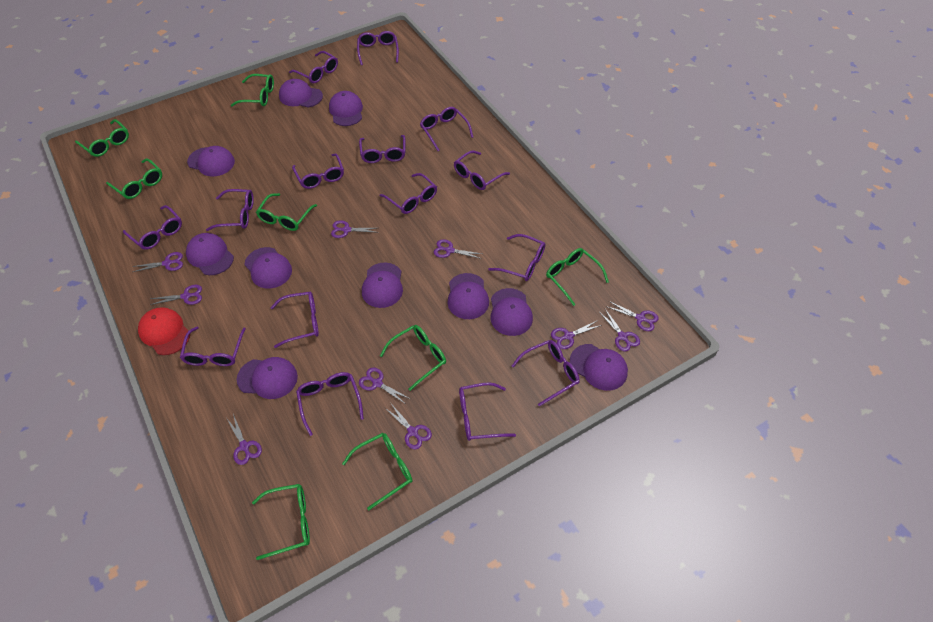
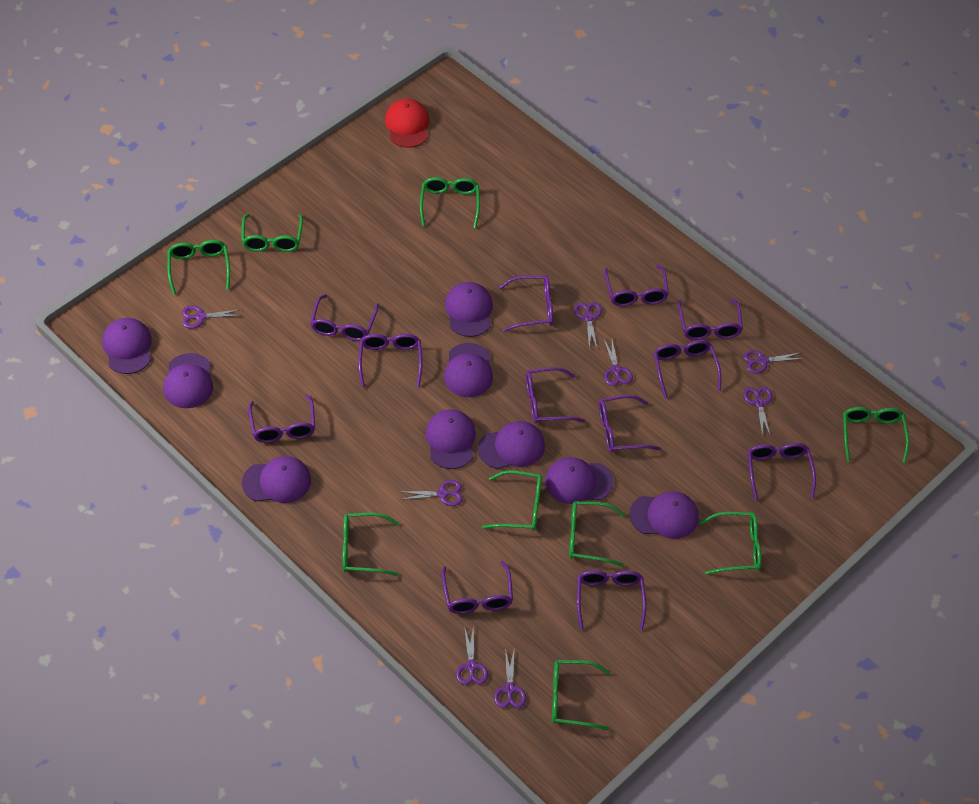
green glasses: 8 -> 9
purple cap: 10 -> 9
purple glasses: 15 -> 12
purple scissors: 10 -> 8

